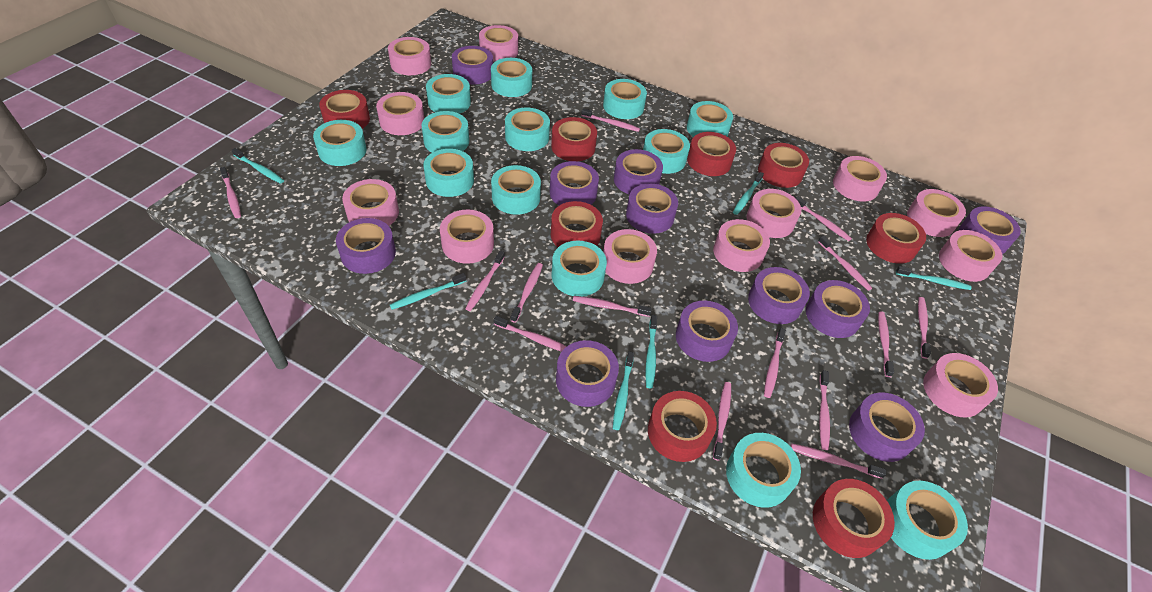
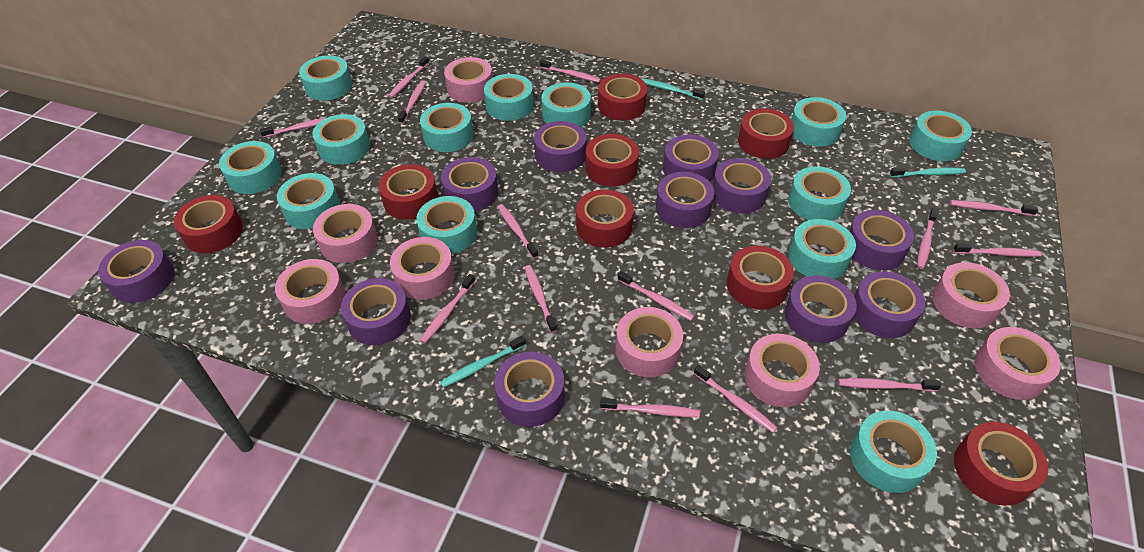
pink tape: 12 -> 8
turquoise toothbrush: 6 -> 3

